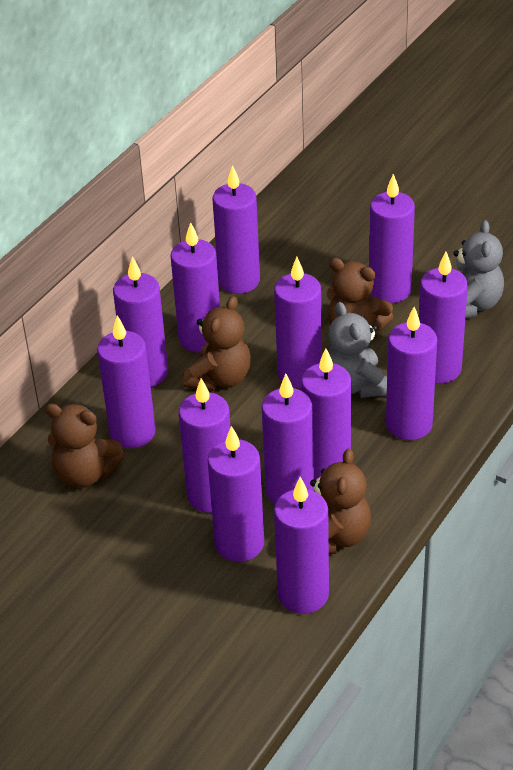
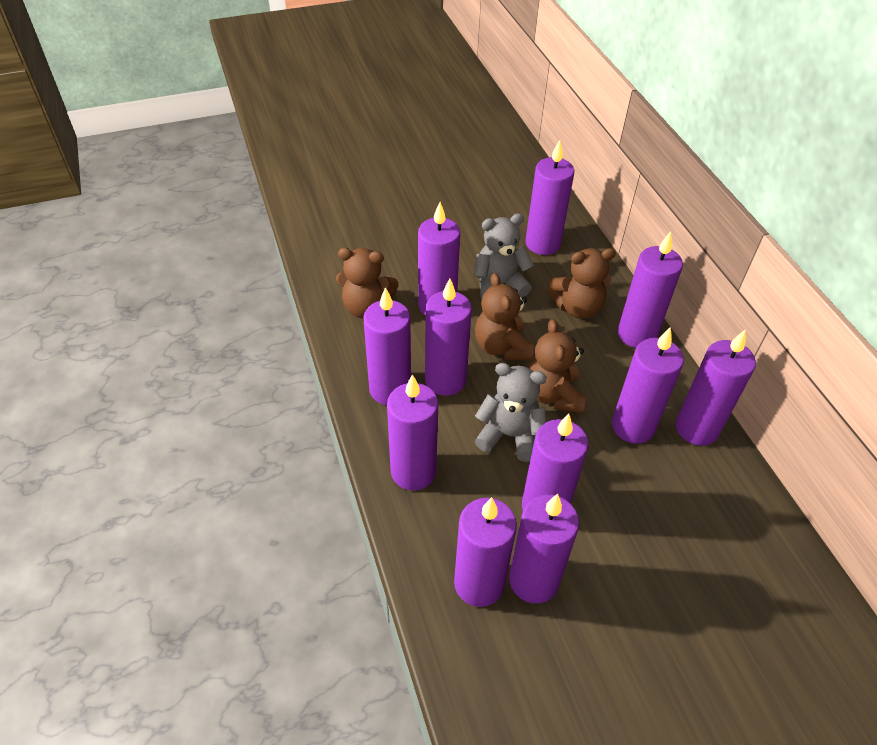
purple candle: 13 -> 11

